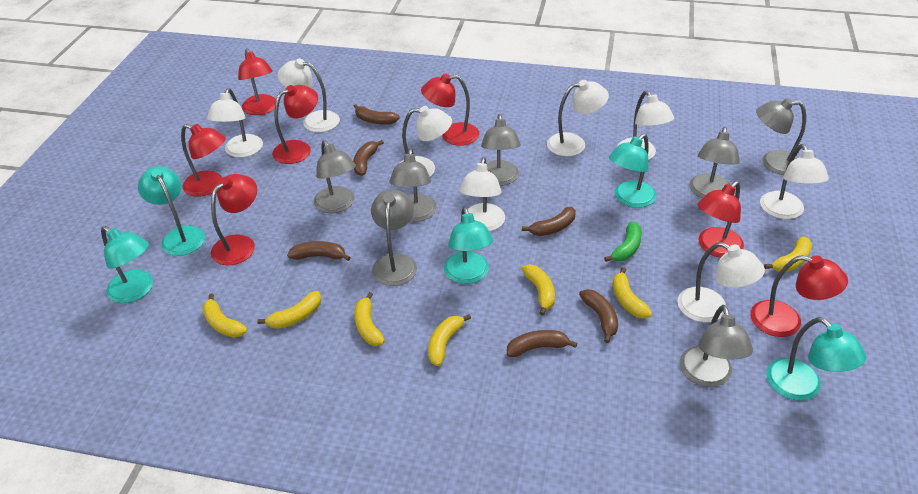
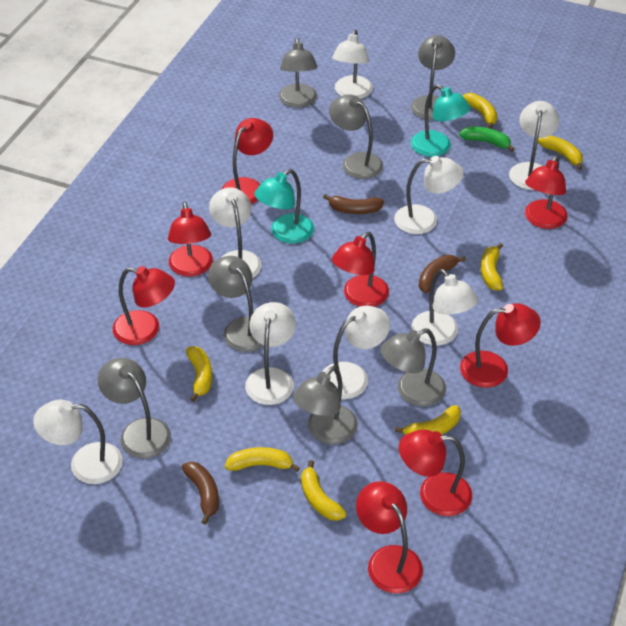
brown banana: 6 -> 3
red lamp: 7 -> 8
turquoise lamp: 5 -> 2

